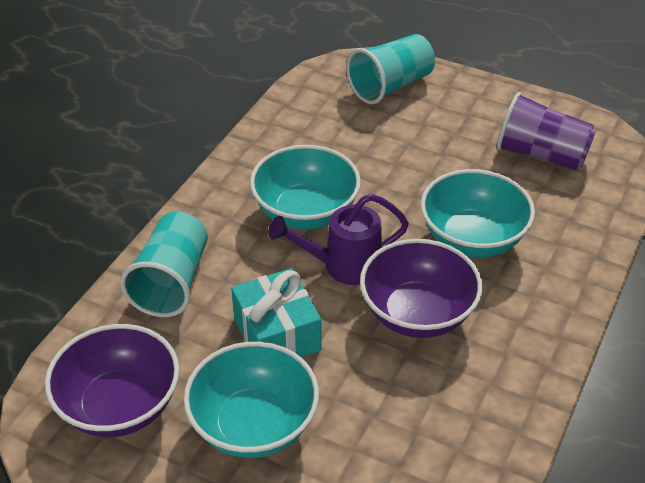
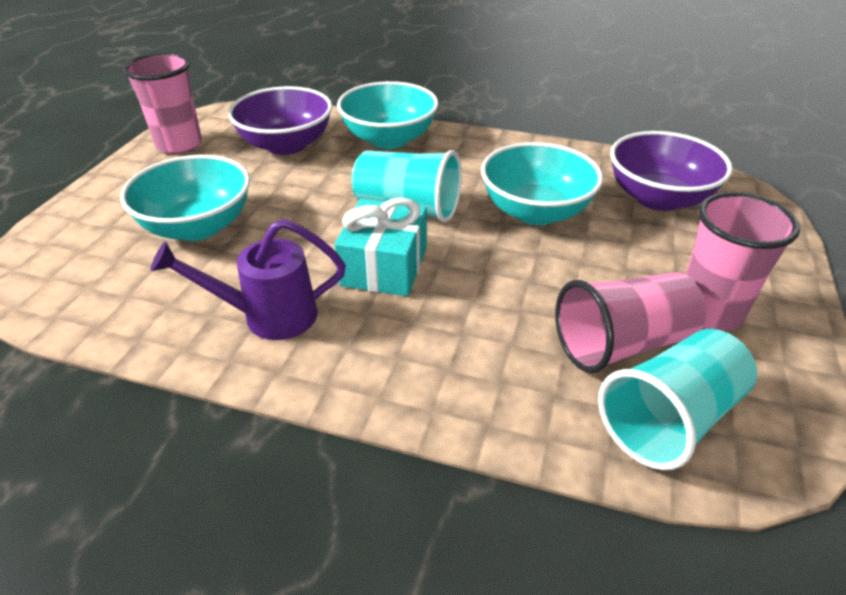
pink cup: 0 -> 3
purple cup: 1 -> 0

